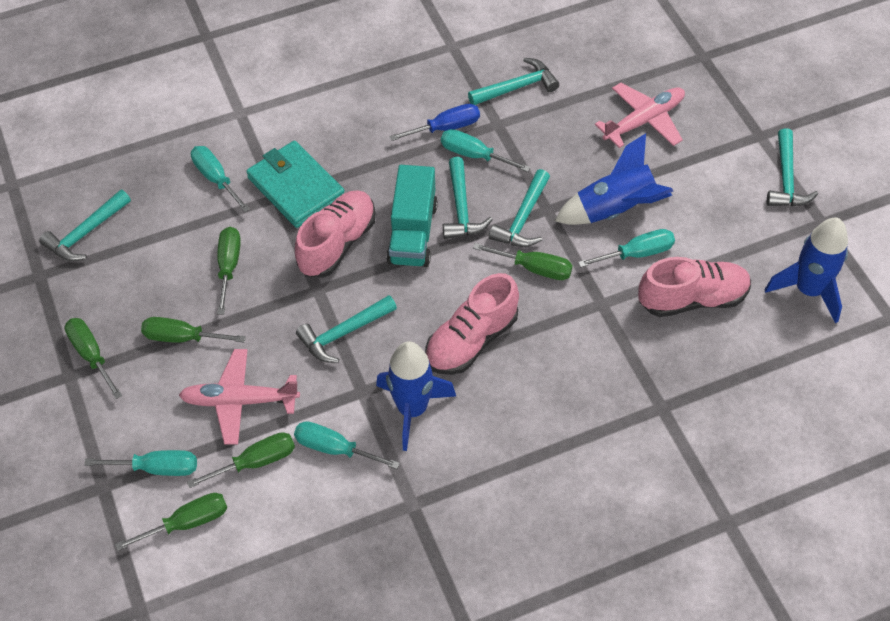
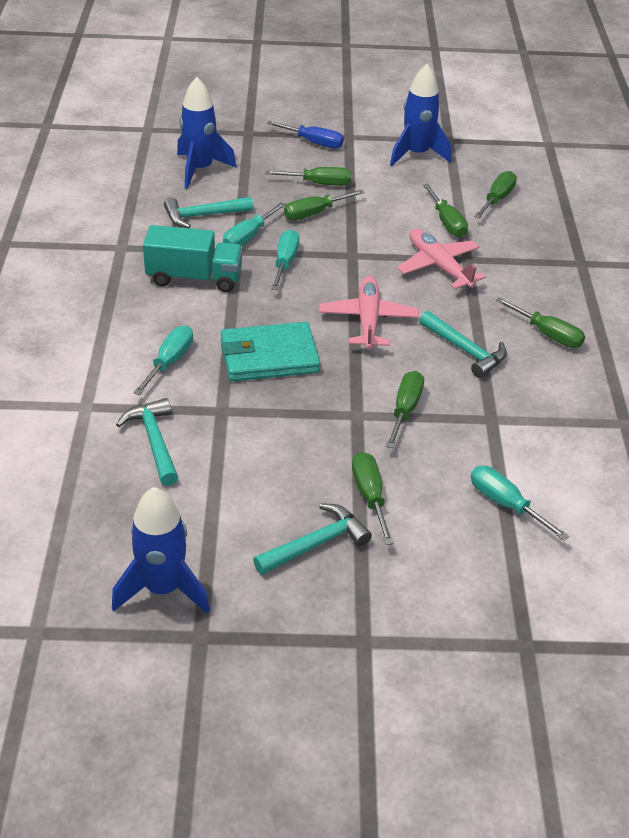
green screwdriver: 6 -> 7
pink shoe: 3 -> 0
turquoise hammer: 6 -> 4
turquoise screwdriver: 5 -> 4

